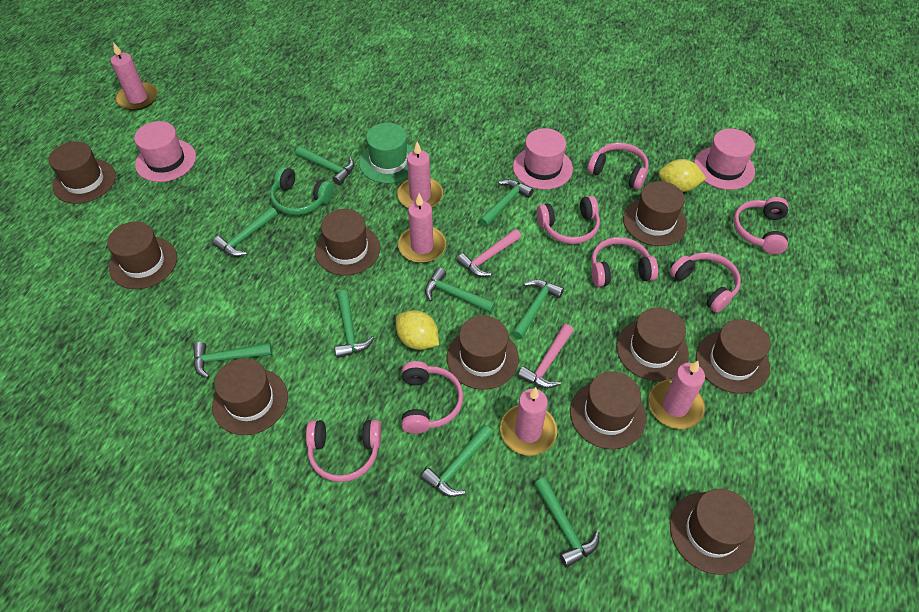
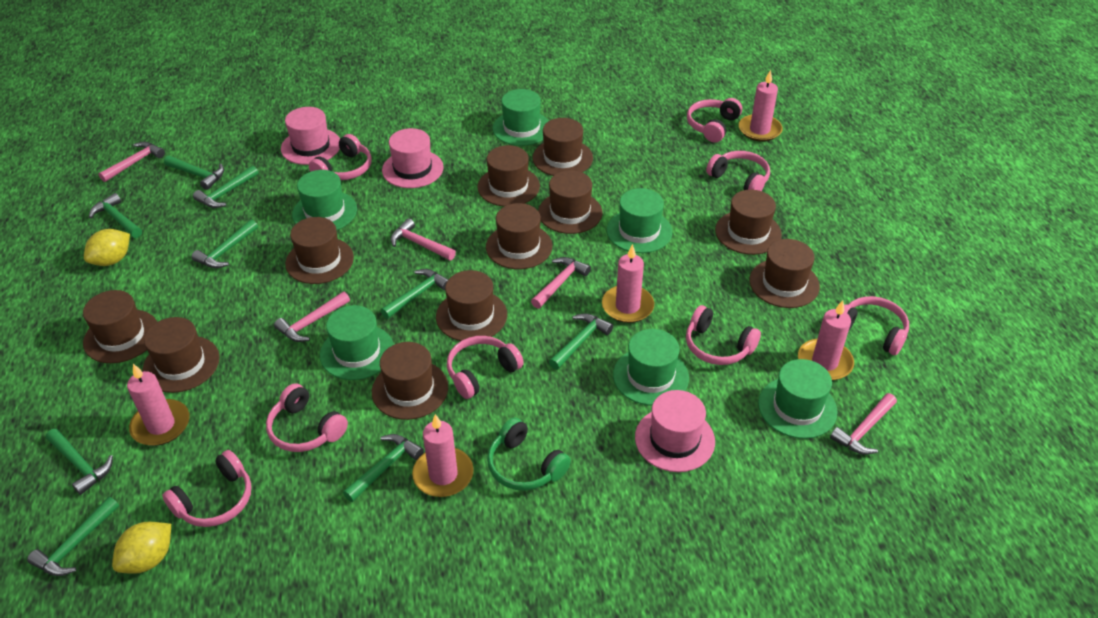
brown hat: 10 -> 11
green hat: 1 -> 6
pink hammer: 2 -> 5
pink headphones: 7 -> 8

